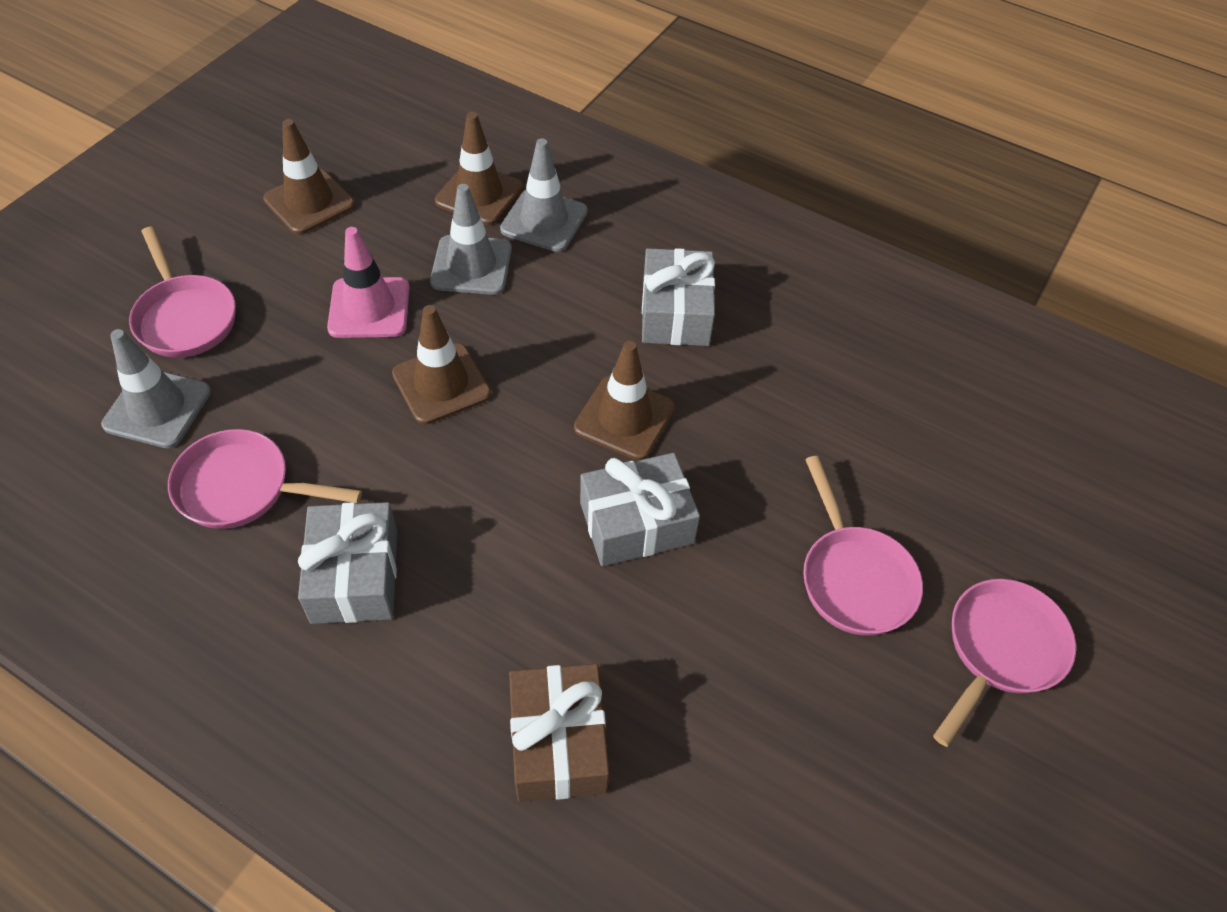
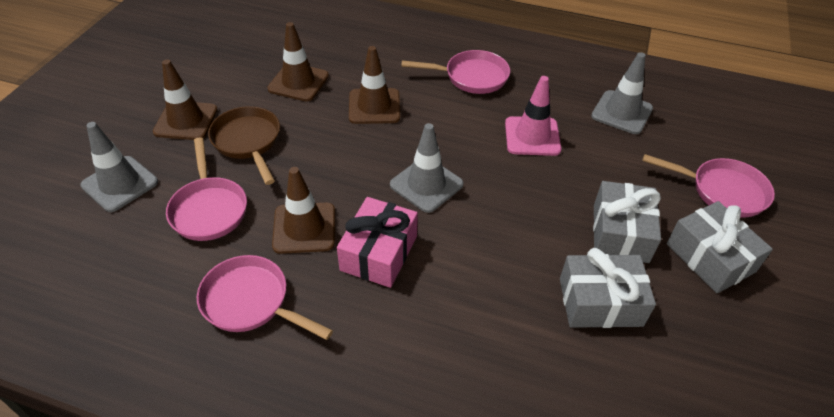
brown gift: 1 -> 0
brown pan: 0 -> 1
pink gift: 0 -> 1

